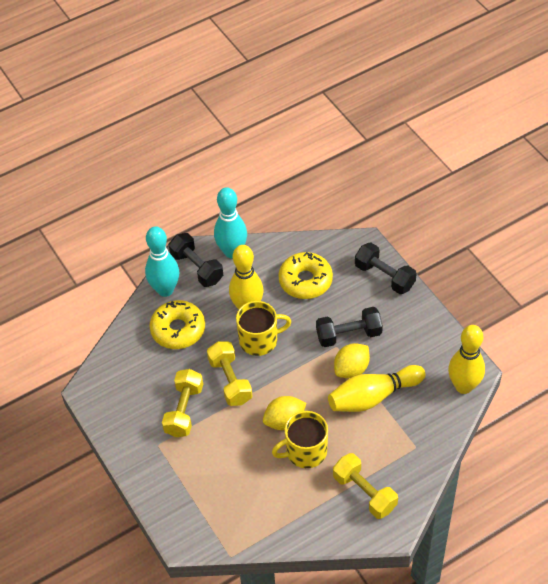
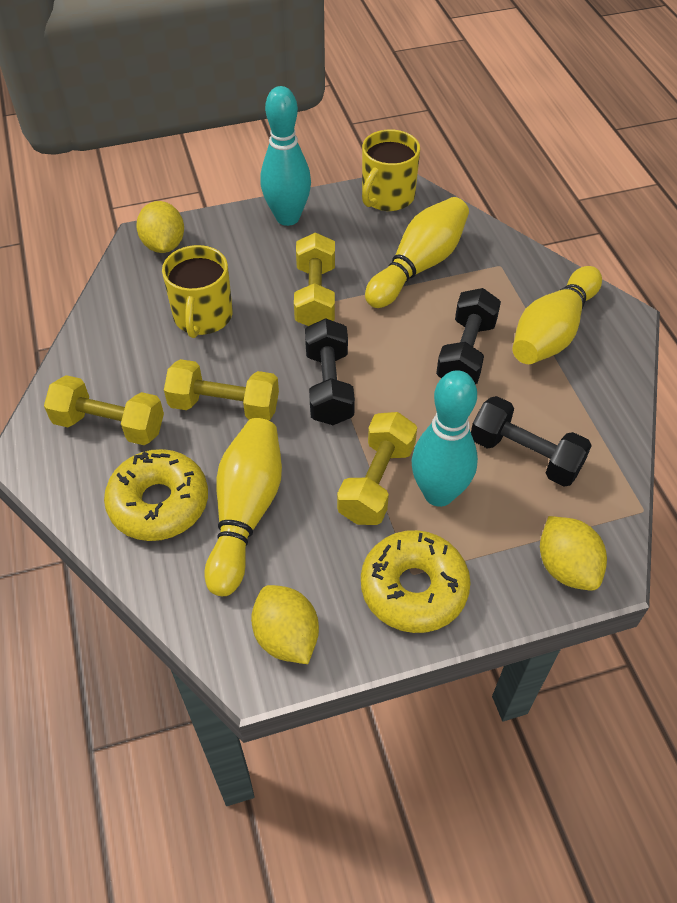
yellow dumbbell: 3 -> 4
yellow lemon: 2 -> 3

